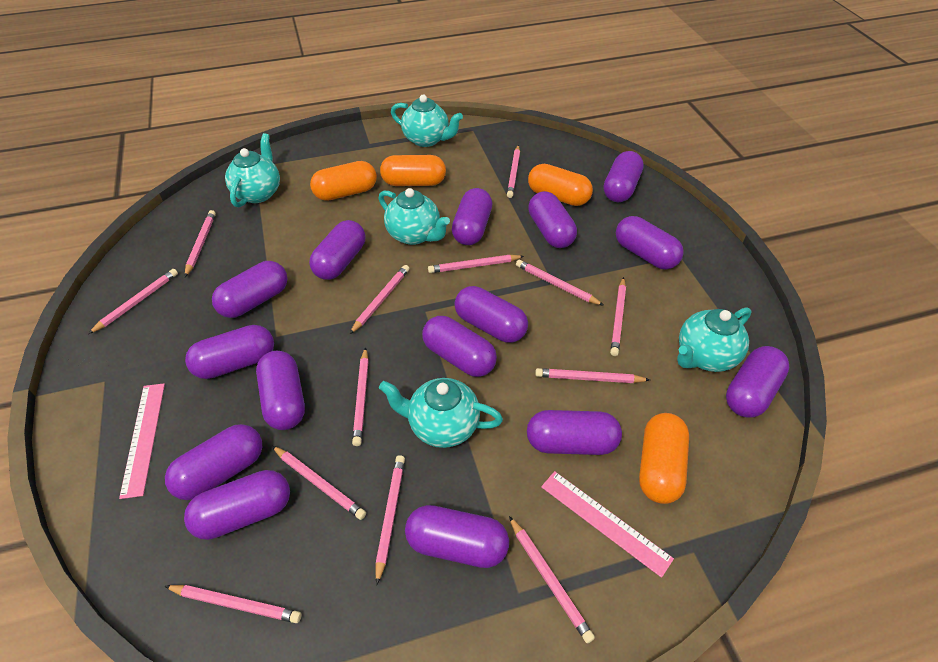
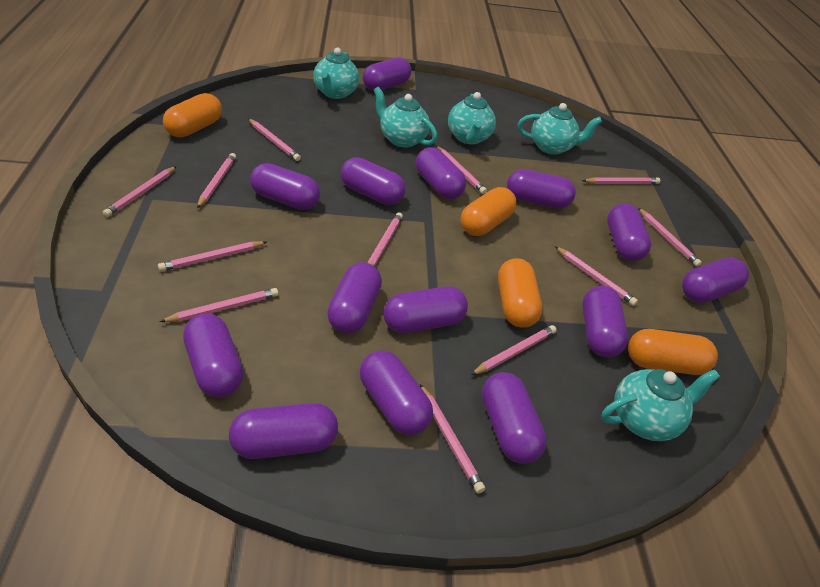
pink pencil: 13 -> 12
pink ruler: 2 -> 0
purple capsule: 15 -> 14

